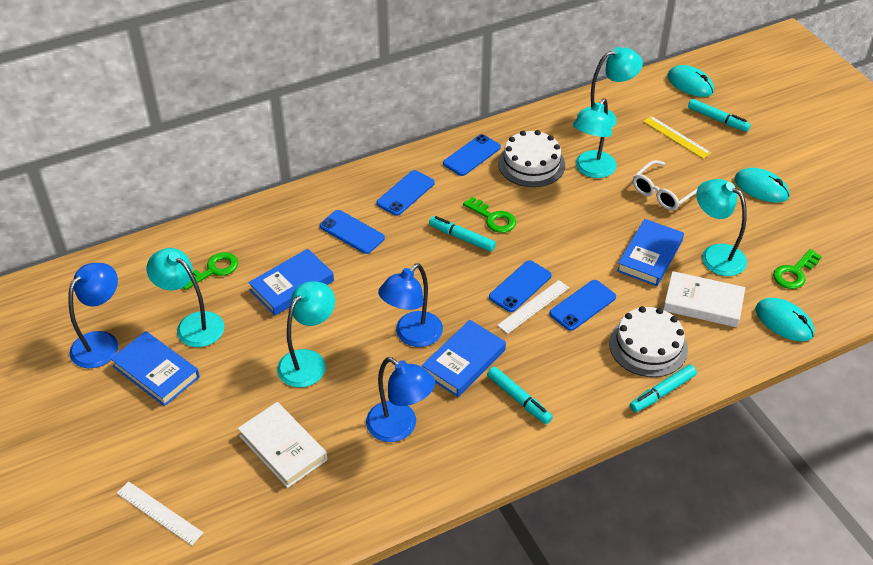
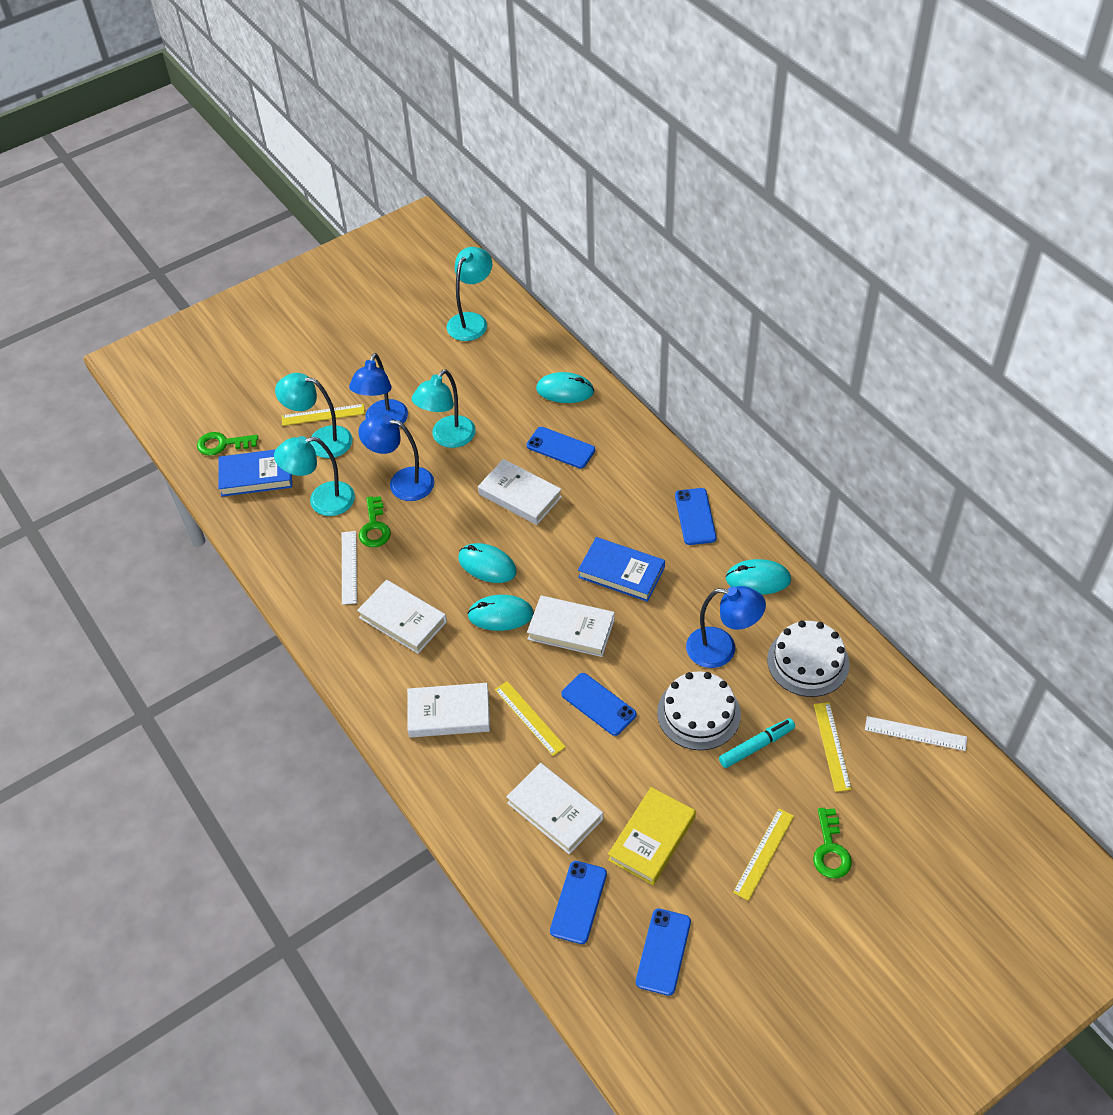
blue book: 4 -> 2
turquoise lamp: 5 -> 4
turquoise marker: 4 -> 1
turquoise mouse: 3 -> 4
white book: 2 -> 5
white glasses: 1 -> 0
yellow book: 0 -> 1
yellow ruler: 1 -> 4

